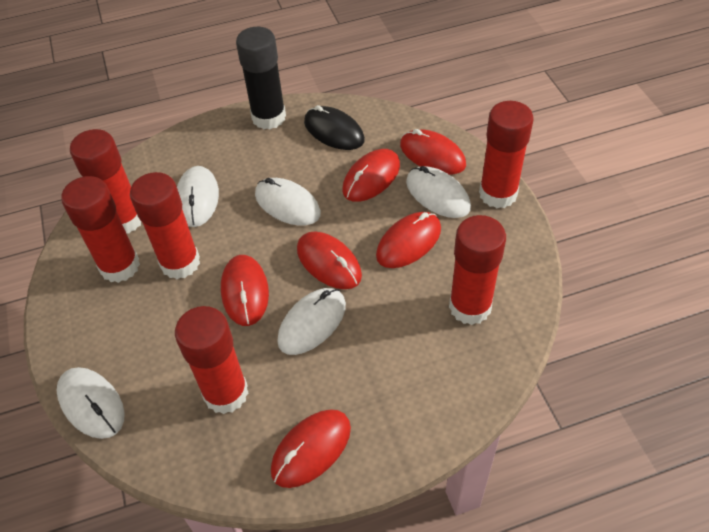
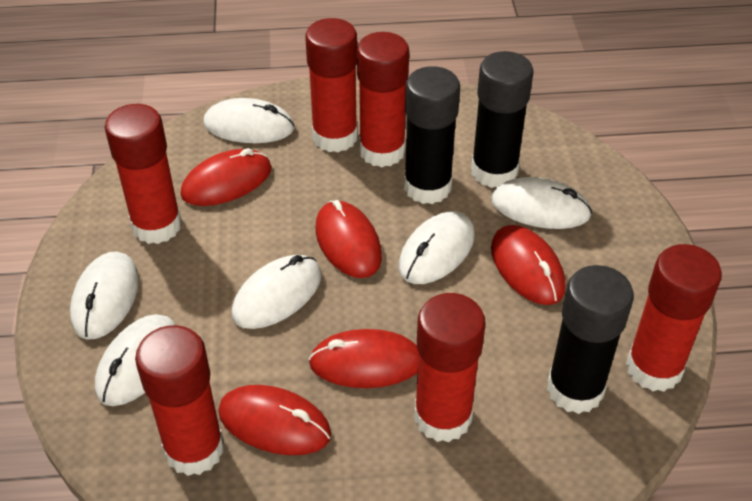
black glue stick: 1 -> 3
black mouse: 1 -> 0
red mouse: 6 -> 5
white mouse: 5 -> 6

